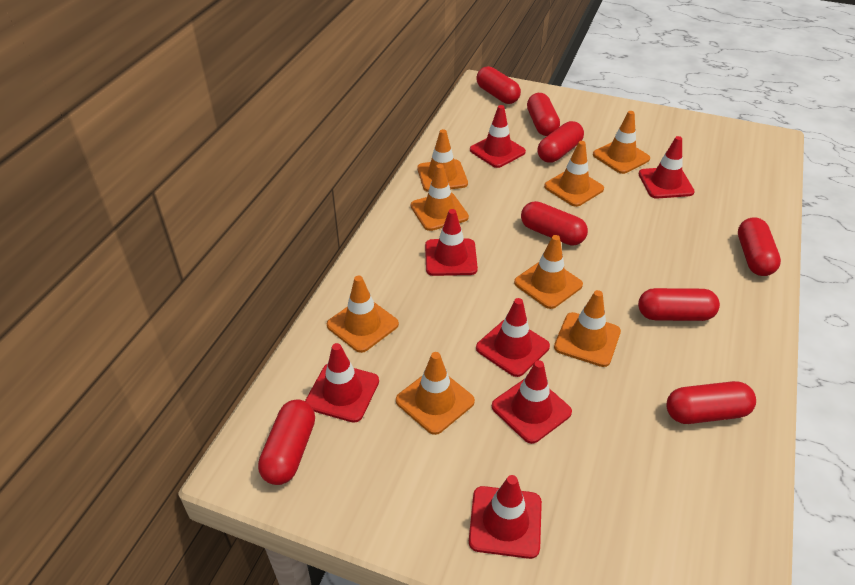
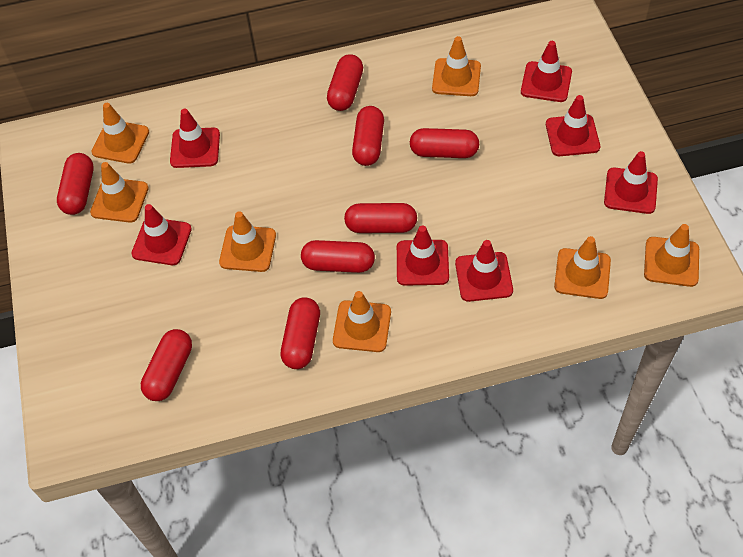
orange traffic cone: 8 -> 7

